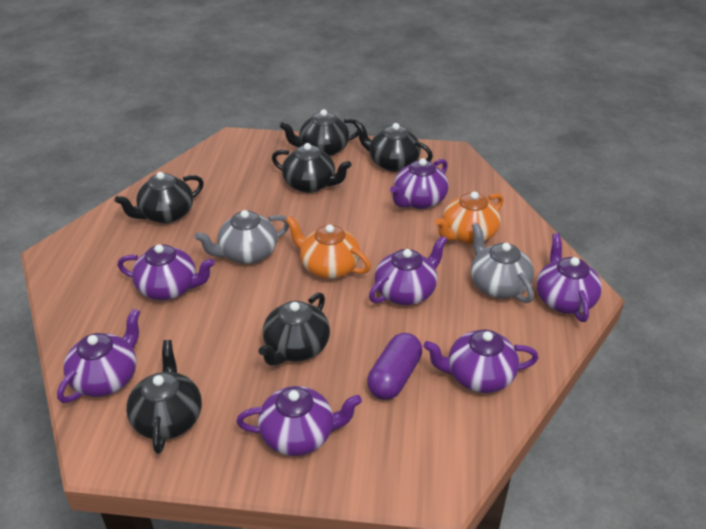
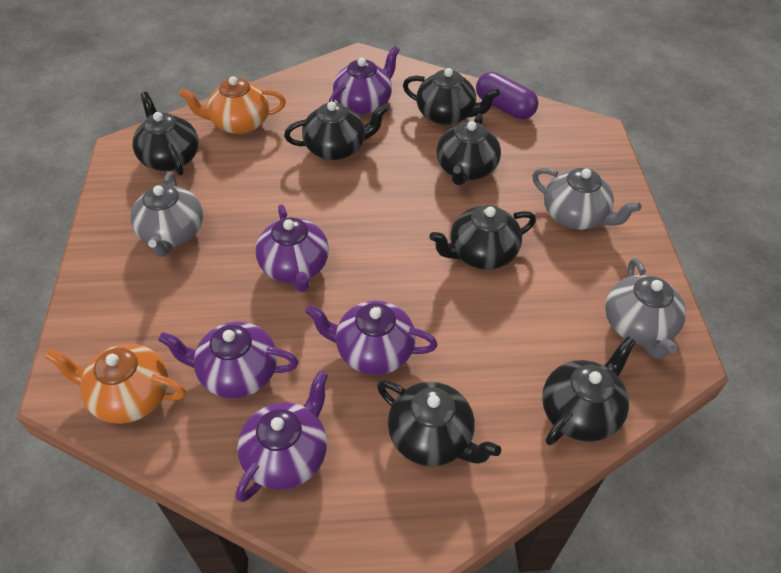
black teapot: 6 -> 7
grey teapot: 2 -> 3
purple teapot: 7 -> 5

